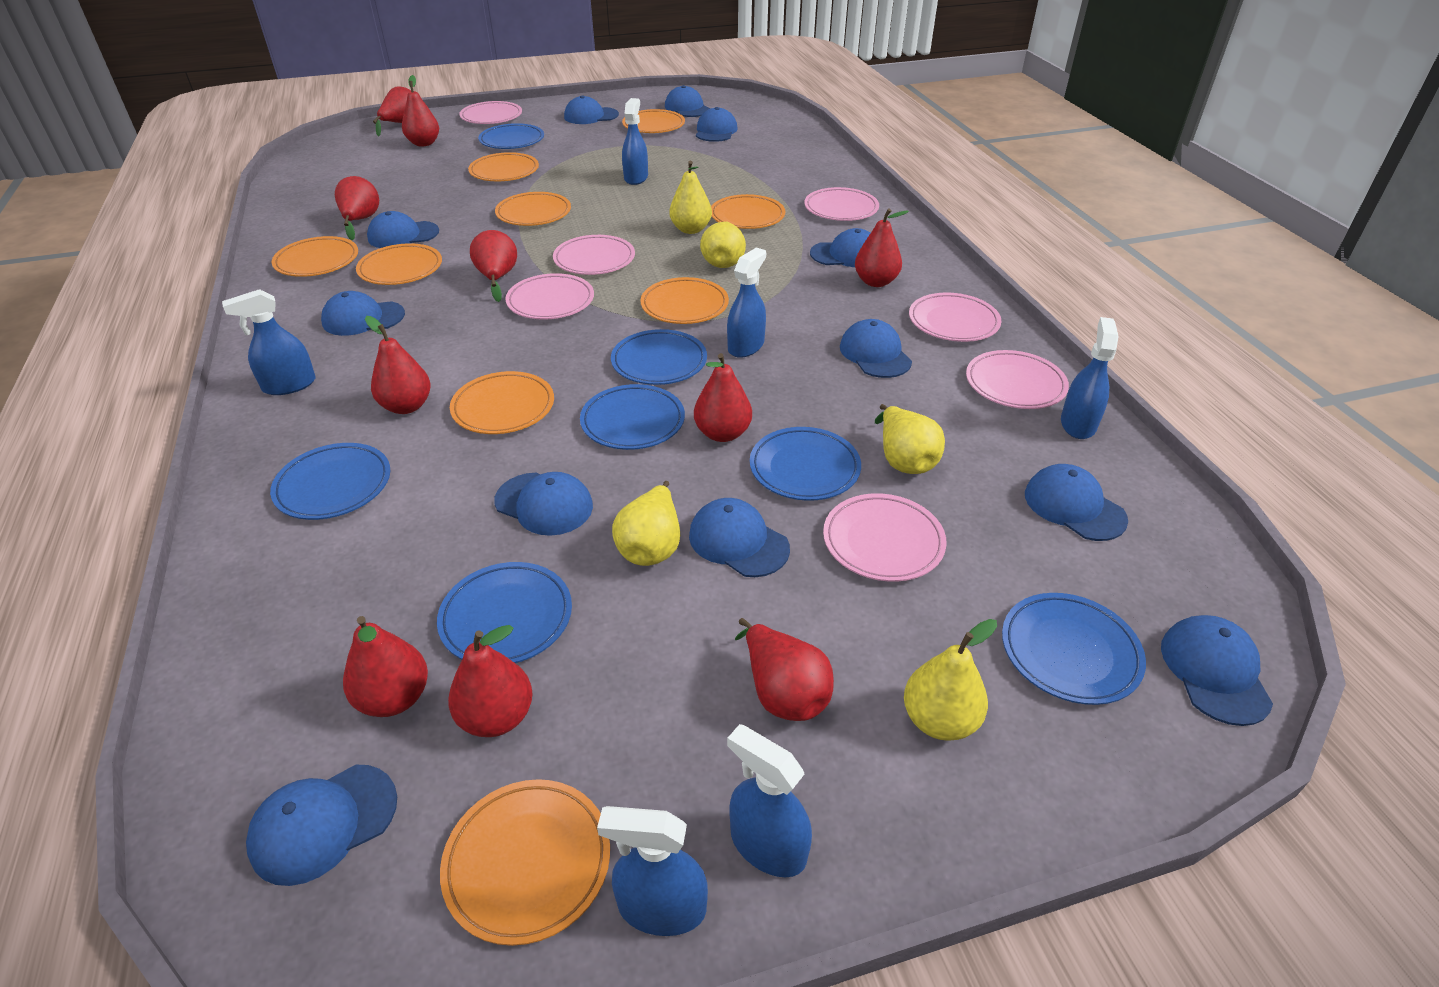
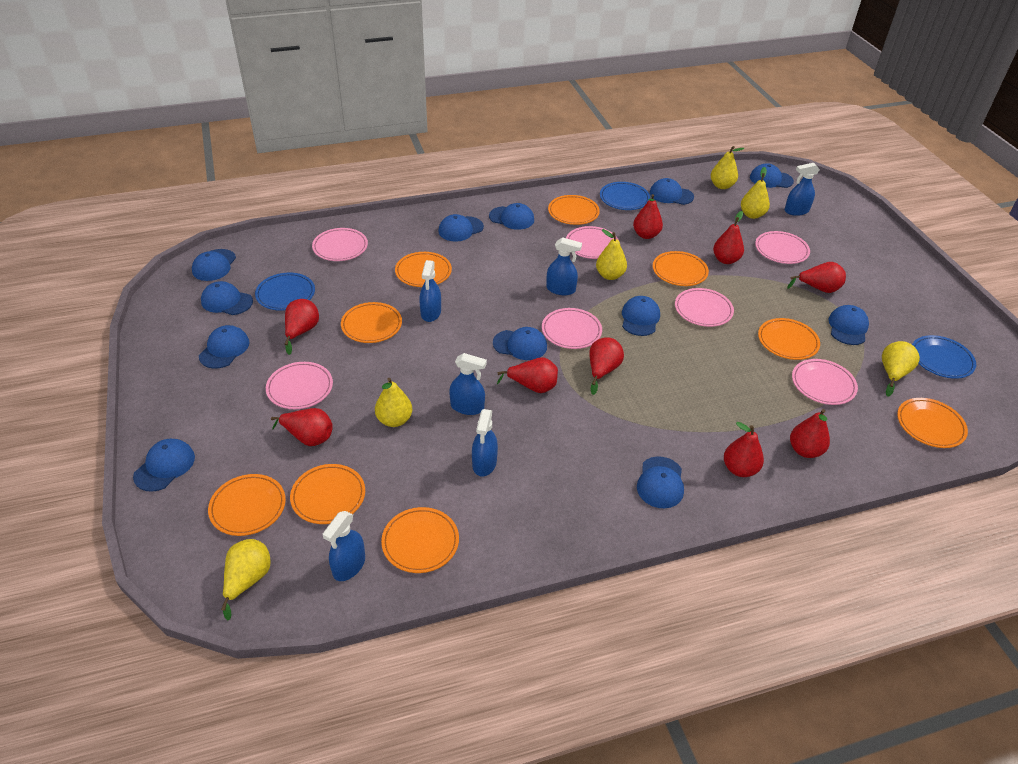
blue plate: 7 -> 3
red pear: 10 -> 9
yellow pear: 5 -> 6

